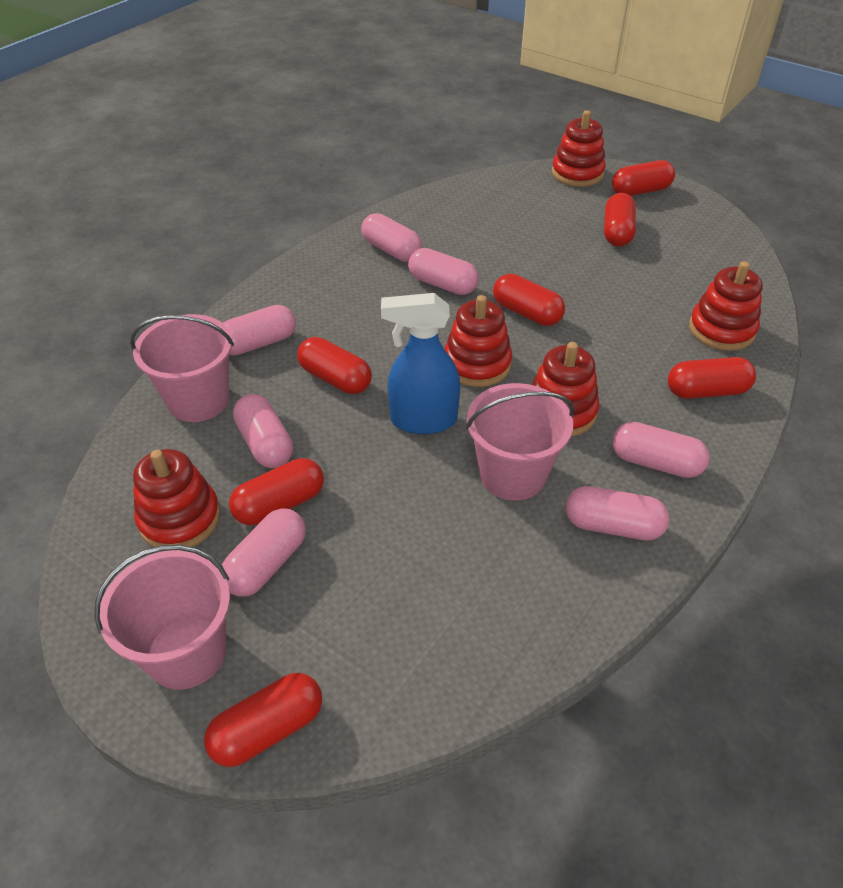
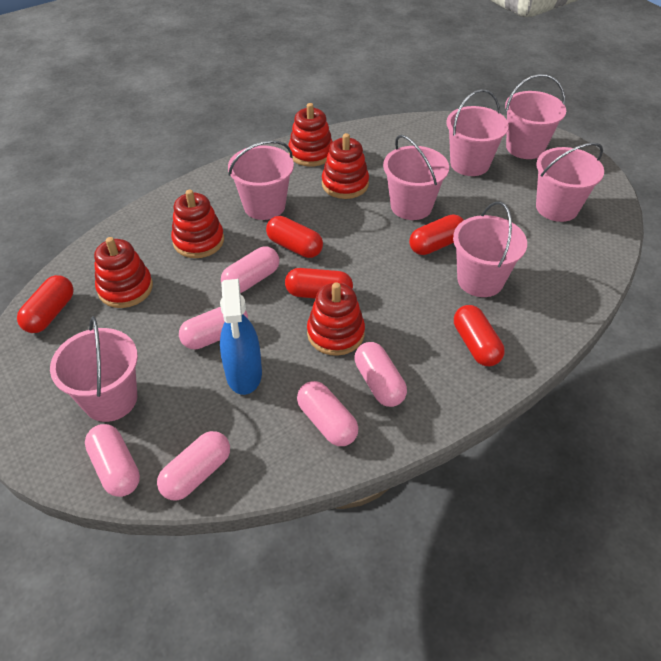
pink bucket: 3 -> 7
pink capsule: 7 -> 6
red capsule: 7 -> 5

